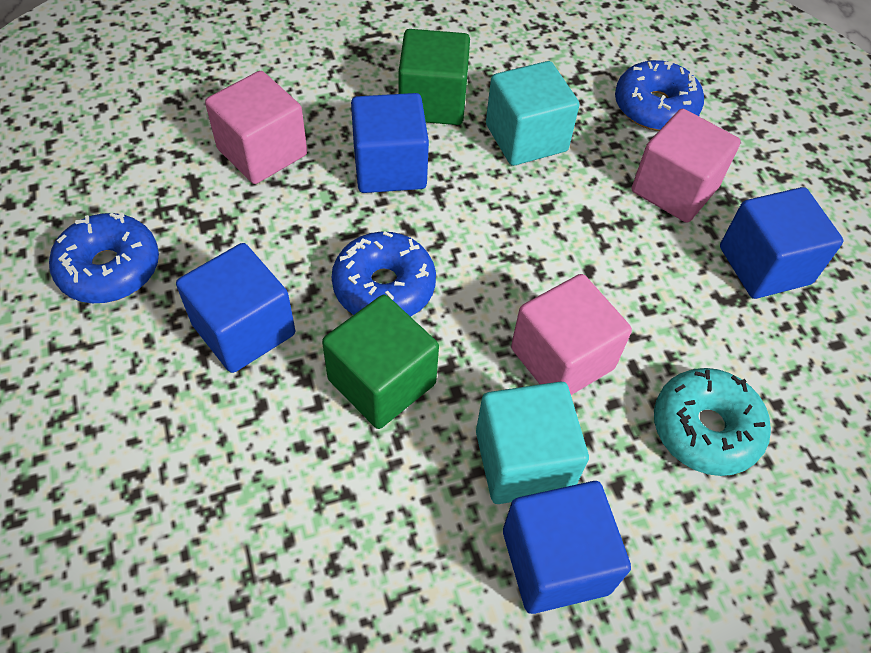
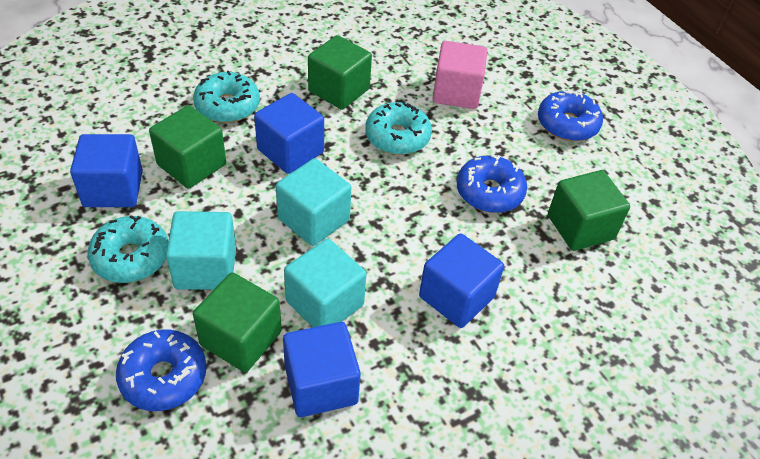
green cube: 2 -> 4
pink cube: 3 -> 1
turquoise cube: 2 -> 3
turquoise donut: 1 -> 3

